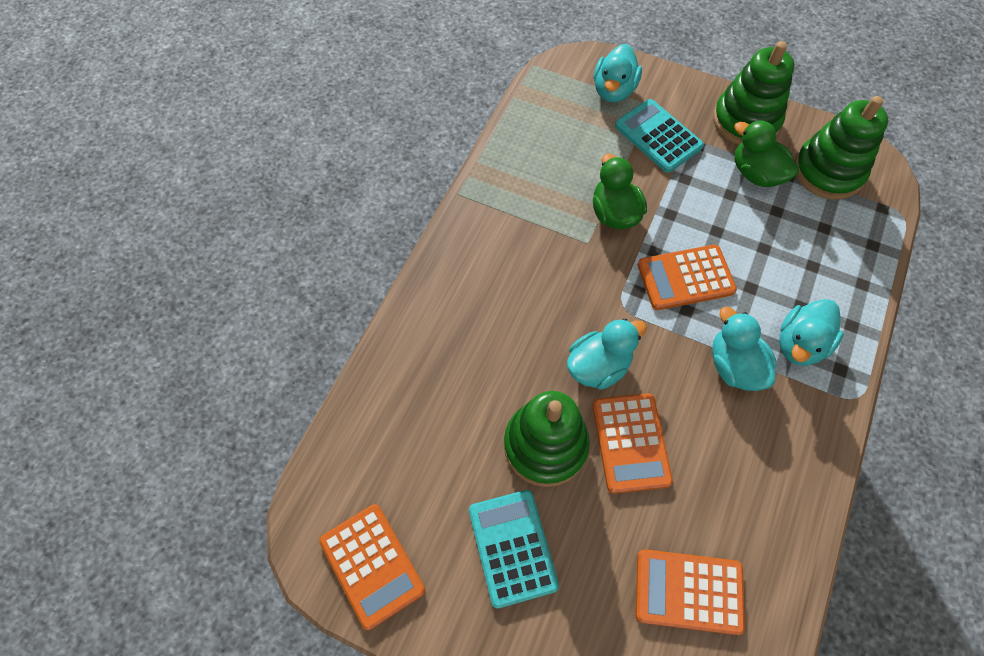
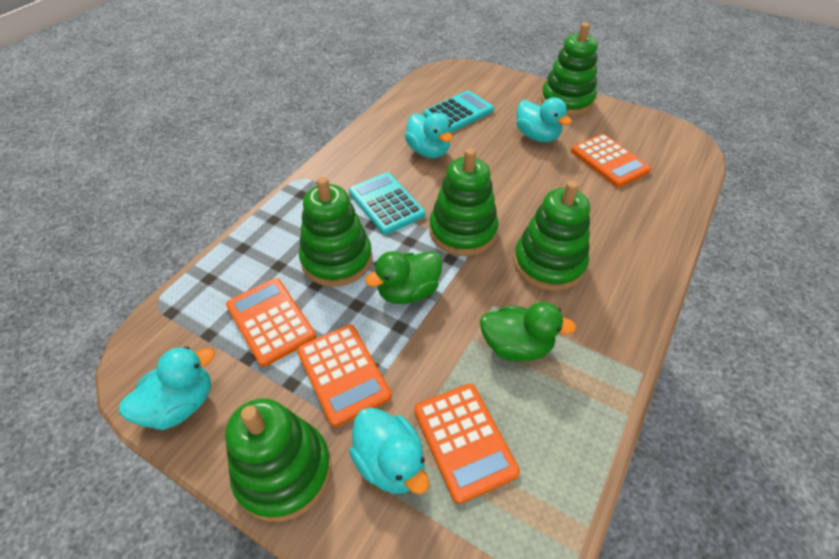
green stacking toy: 3 -> 5

